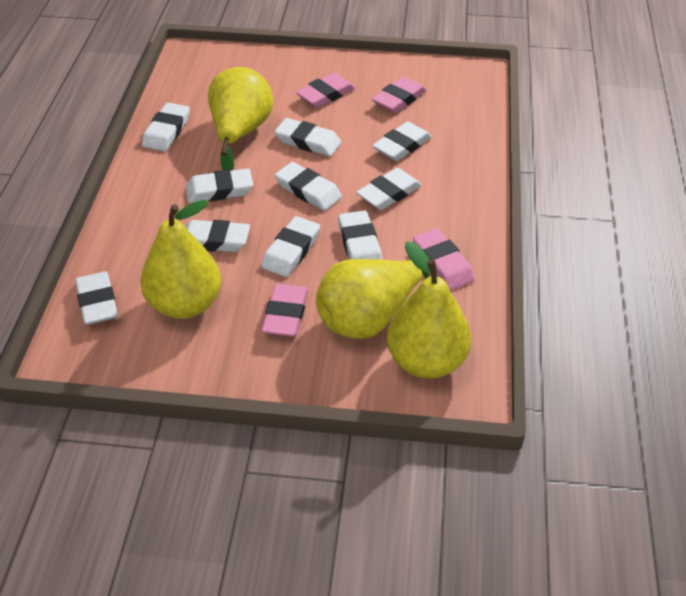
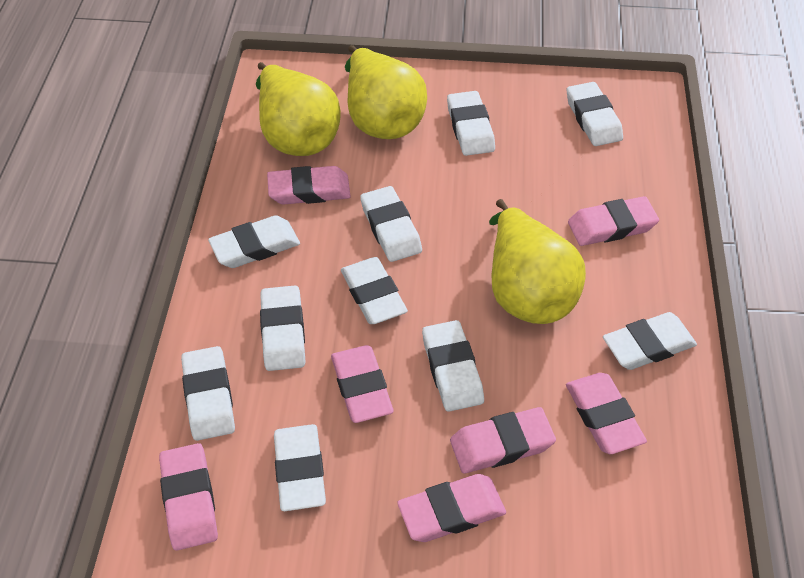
pink eraser: 4 -> 7
yellow pear: 4 -> 3

